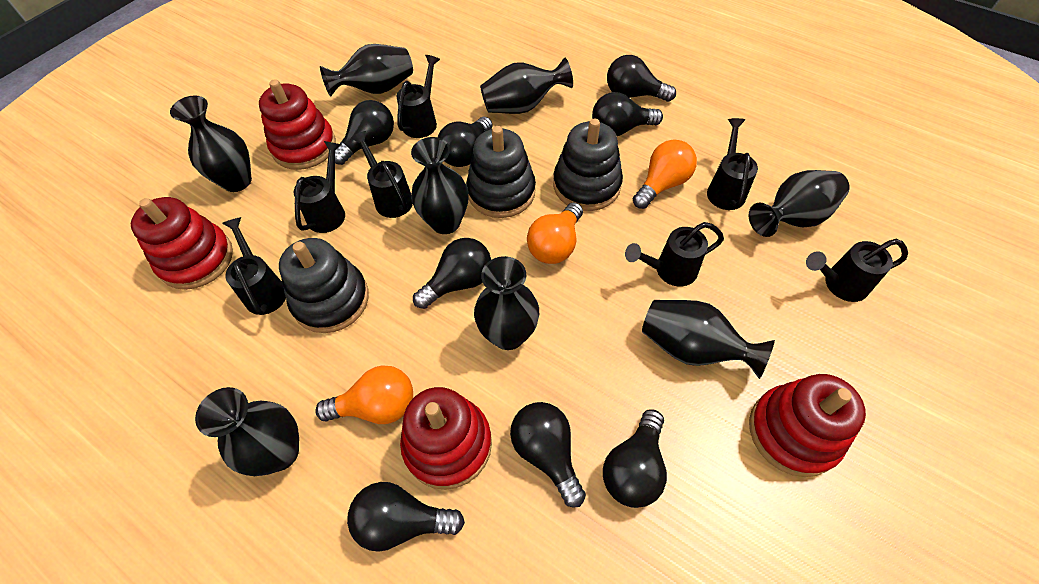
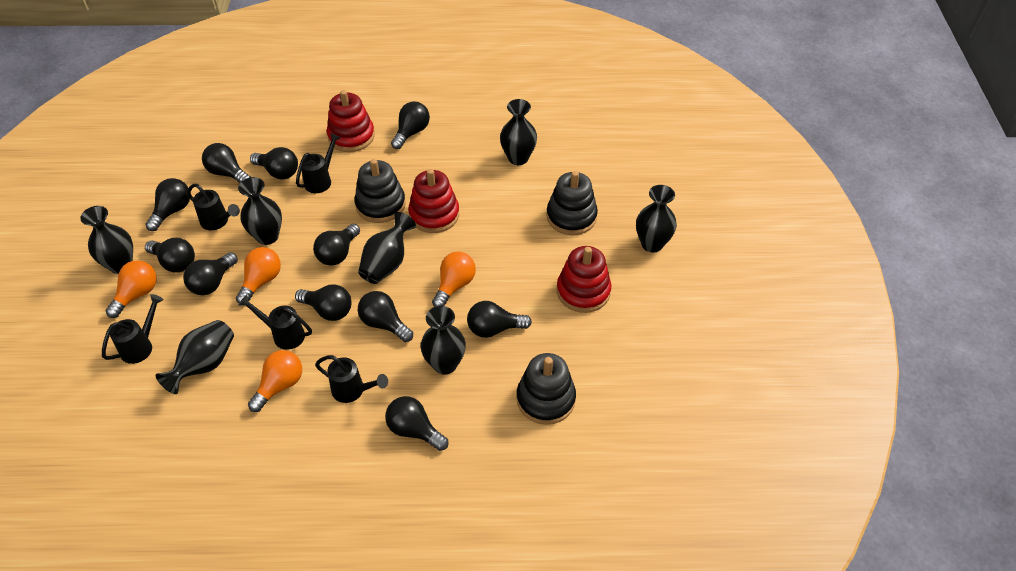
black light bulb: 8 -> 11
black vase: 8 -> 7
black watering can: 7 -> 5
orange light bulb: 3 -> 4
red stacking toy: 4 -> 3

